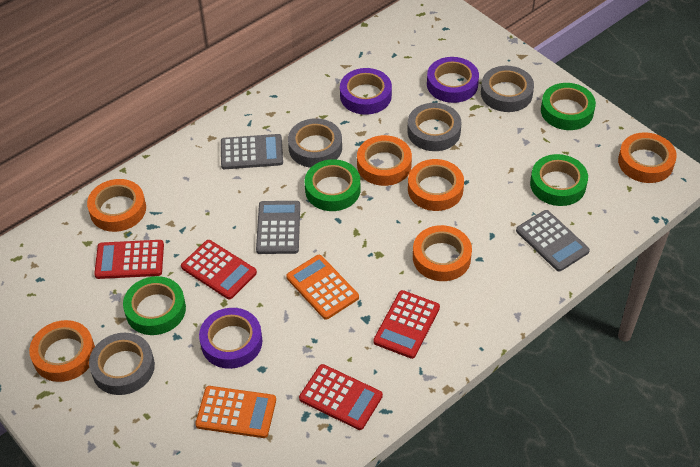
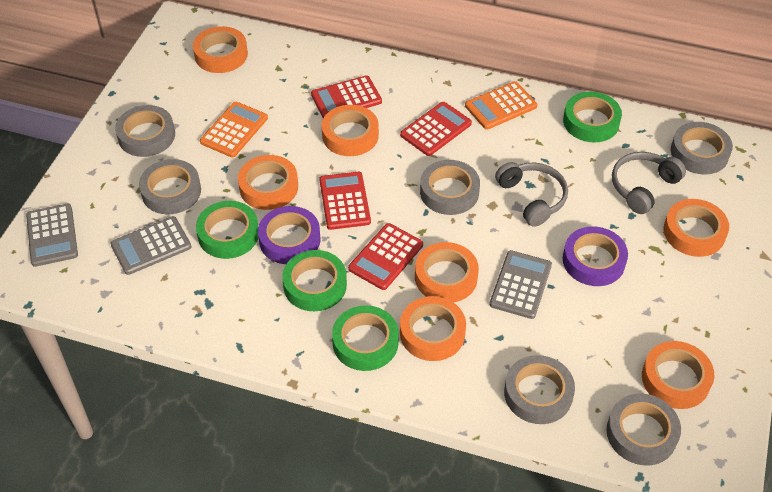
grey headphones: 0 -> 2
grey tape: 4 -> 6
orange tape: 6 -> 7
purple tape: 3 -> 2

